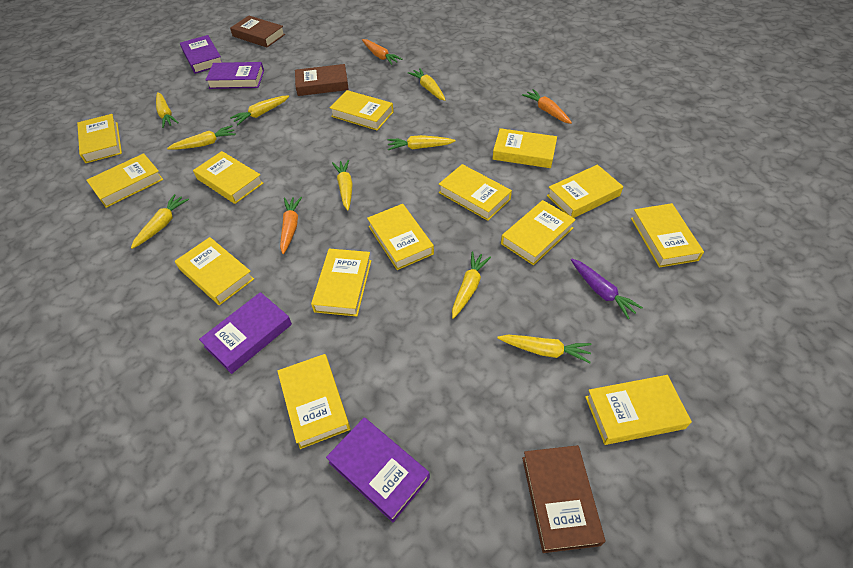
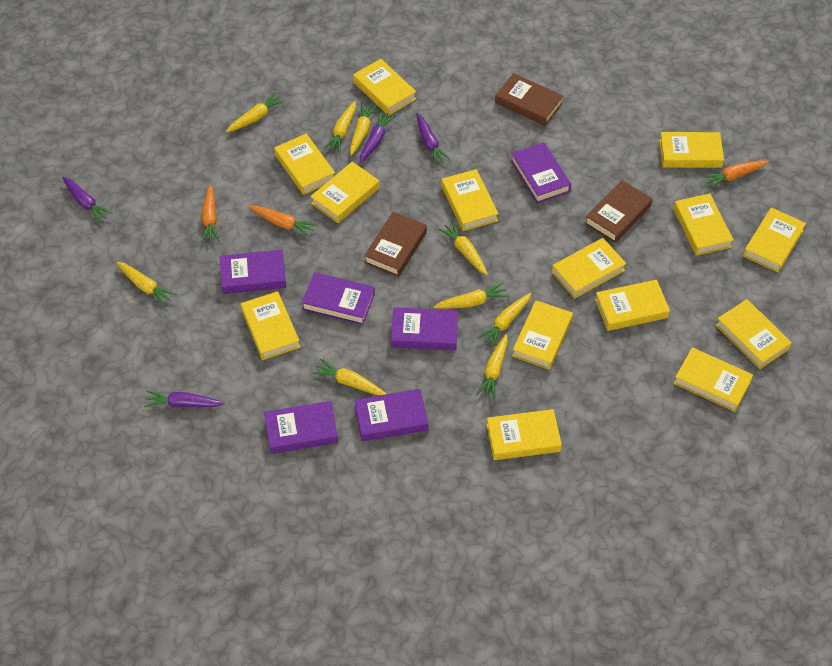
purple book: 4 -> 6
purple carrot: 1 -> 4

